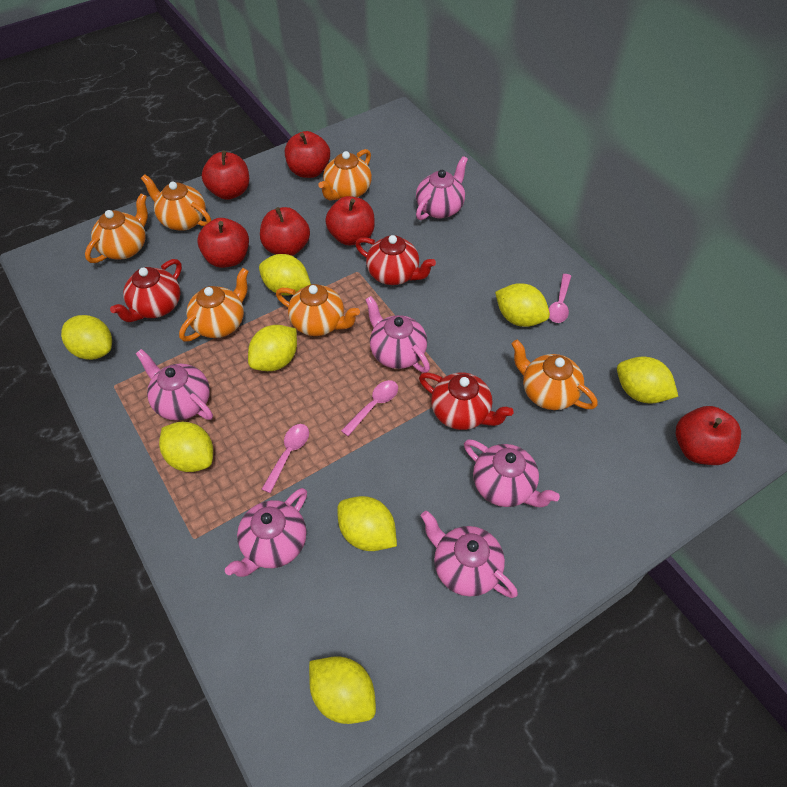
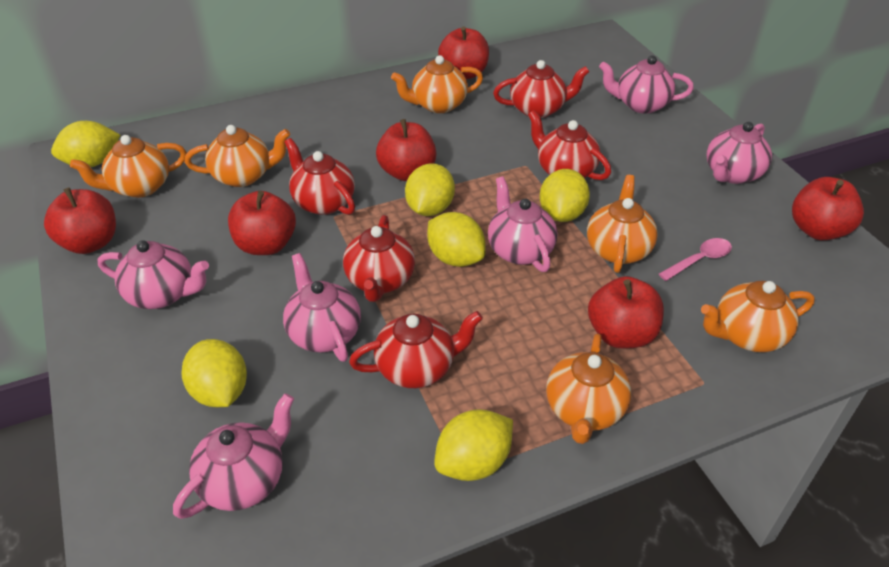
pink spoon: 3 -> 1
red teapot: 3 -> 5
yellow lemon: 8 -> 6

